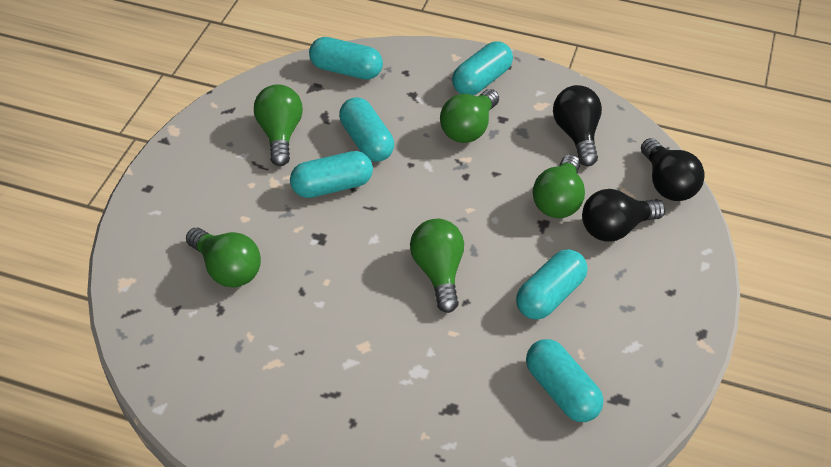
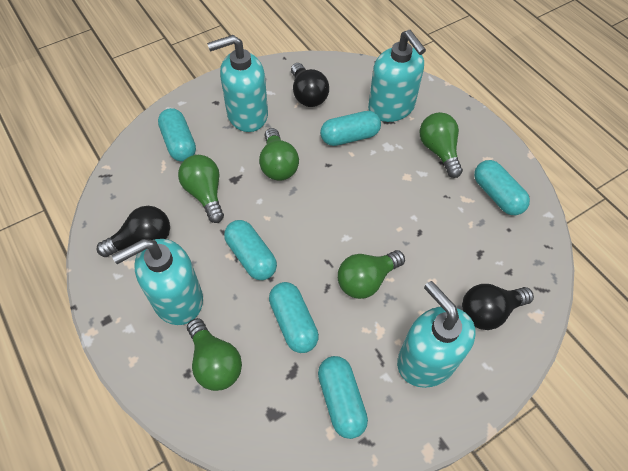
turquoise soap dispenser: 0 -> 4

